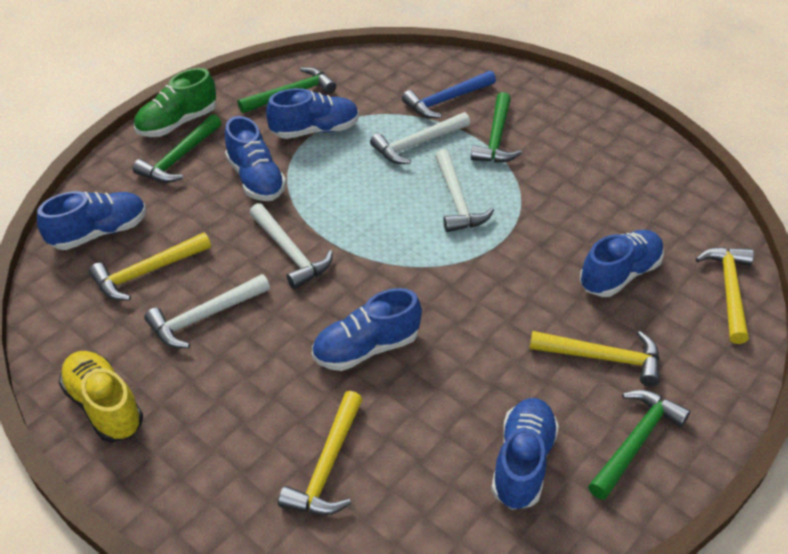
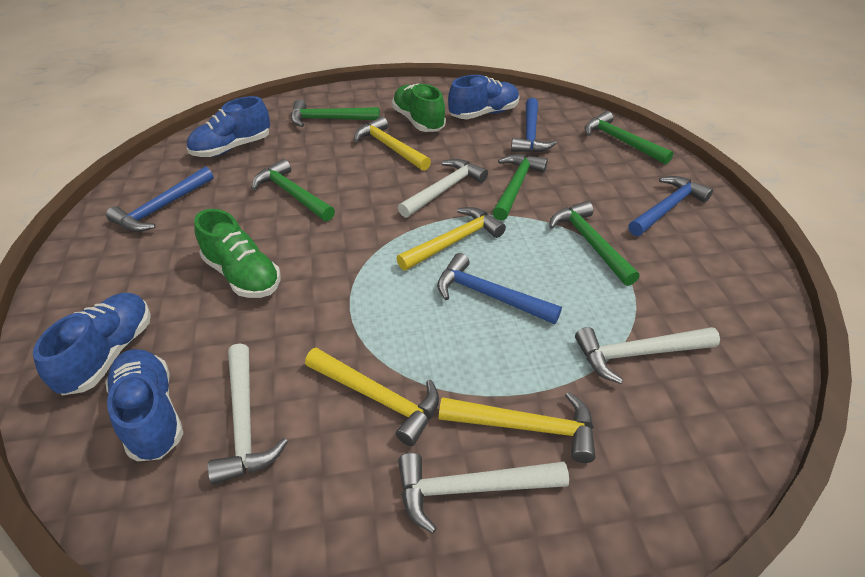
blue hammer: 1 -> 4
blue shoe: 6 -> 4
green hammer: 4 -> 5
green shoe: 1 -> 2
yellow shoe: 1 -> 0

